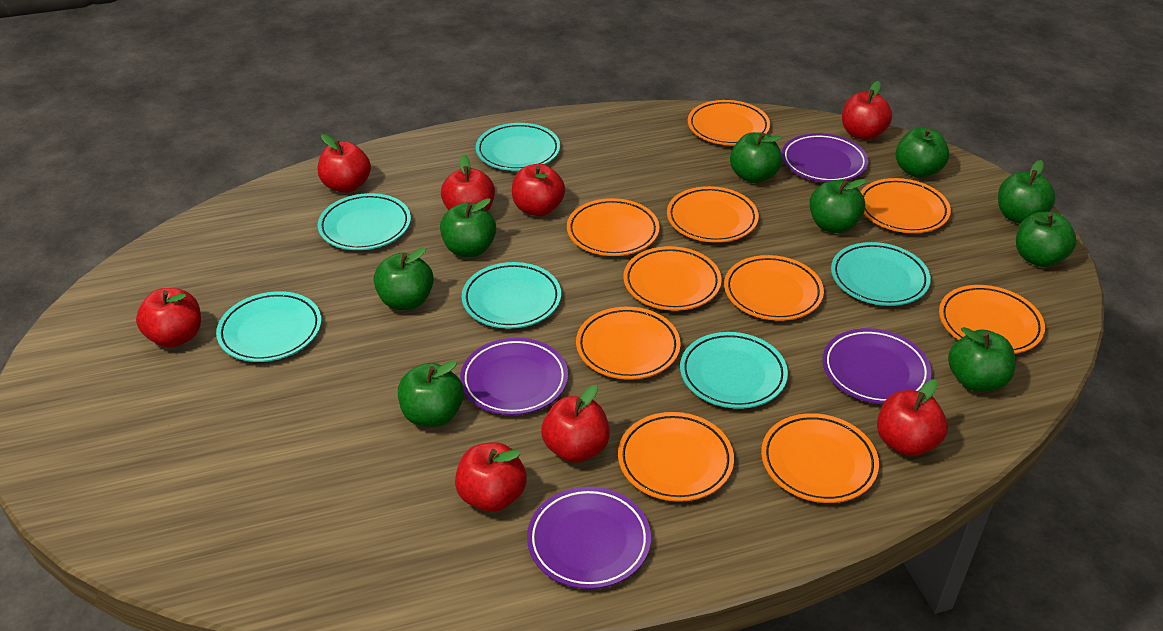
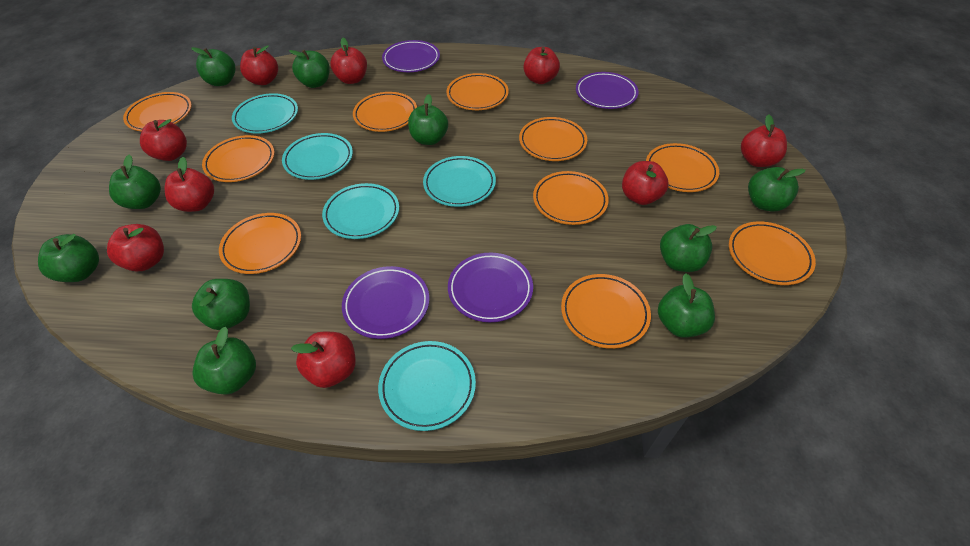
green apple: 9 -> 10
red apple: 8 -> 9
turquoise plate: 6 -> 5

